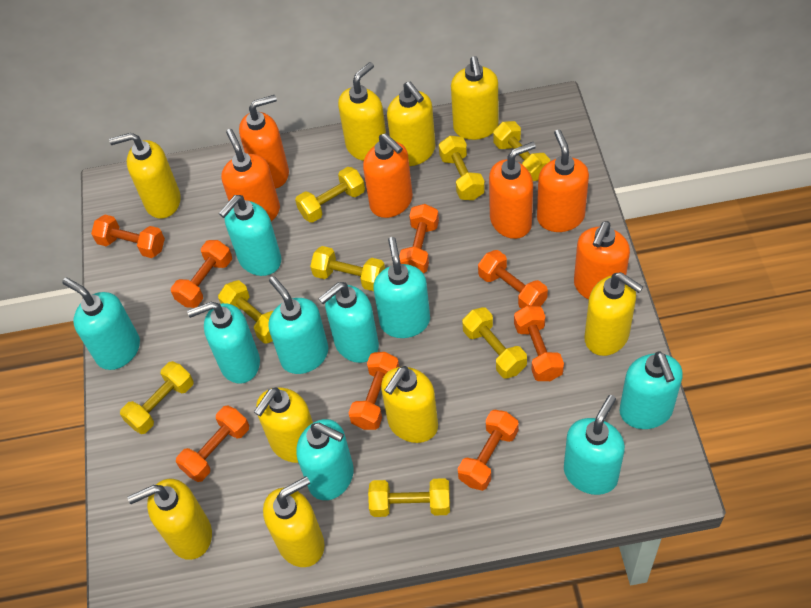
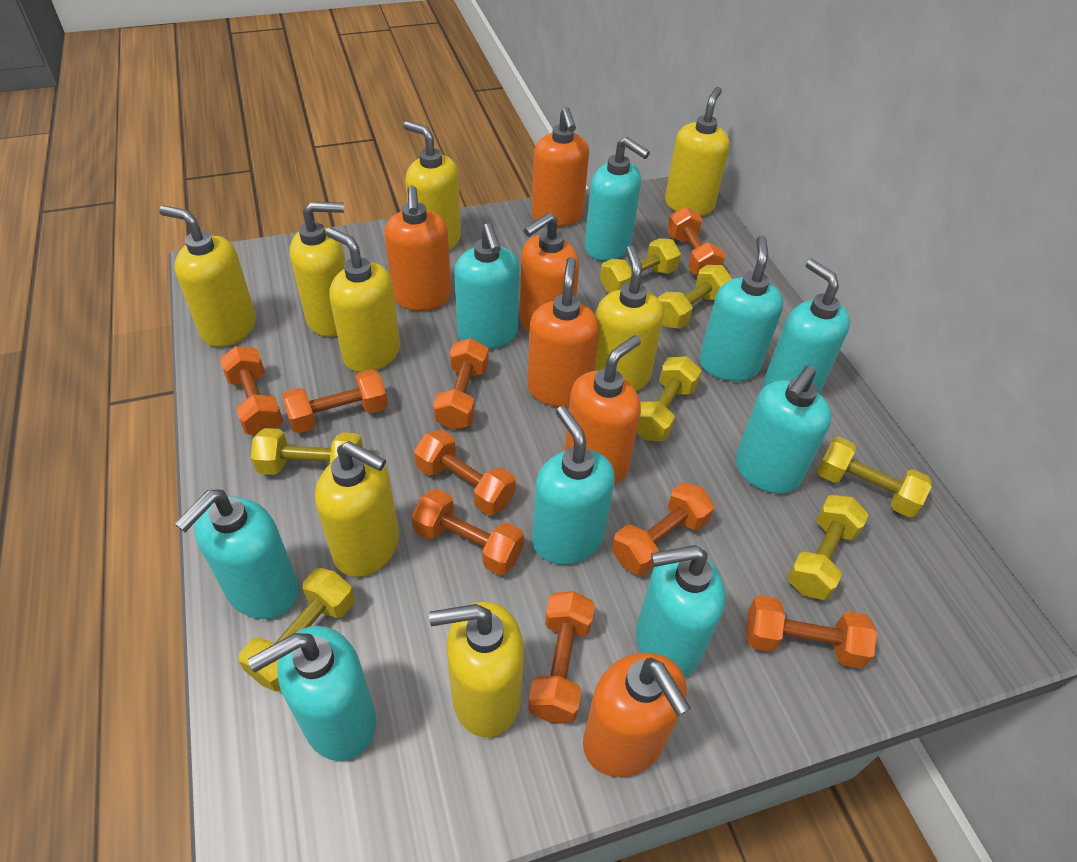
orange dumbbell: 8 -> 9
yellow dumbbell: 8 -> 7
yellow soap dispenser: 9 -> 8

